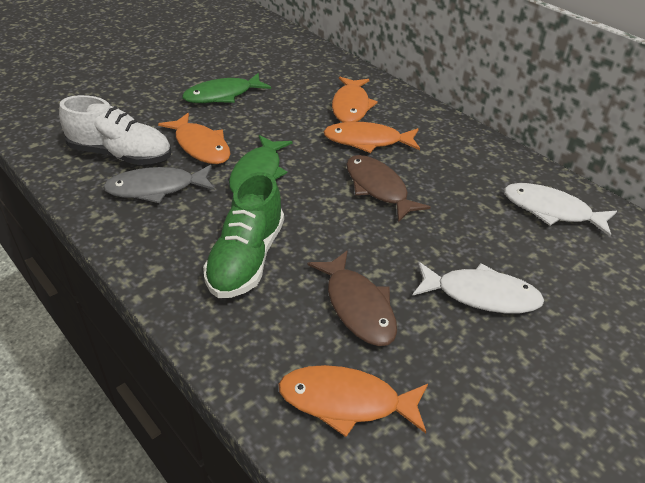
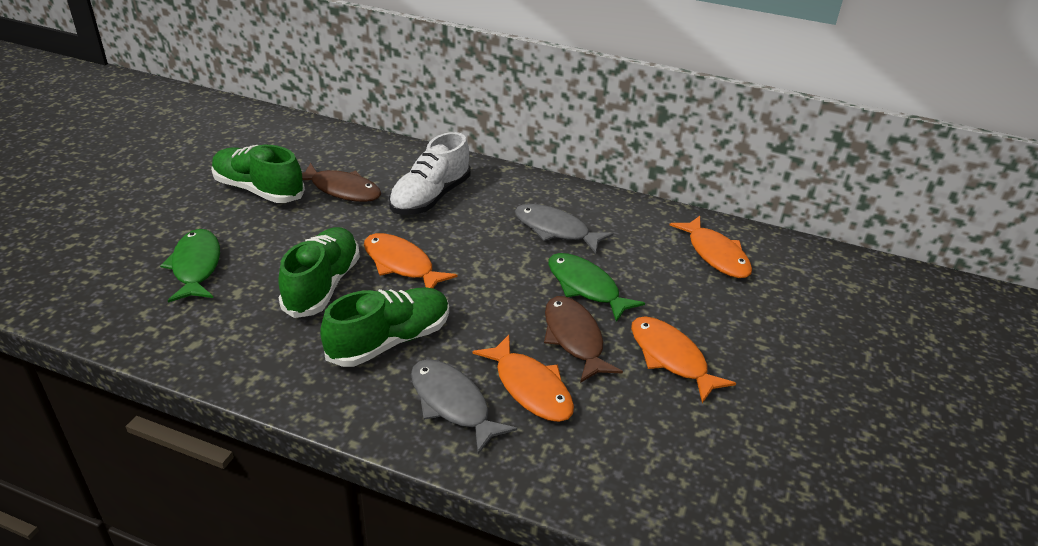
green shoe: 1 -> 3
grey fish: 1 -> 2
white fish: 2 -> 0

